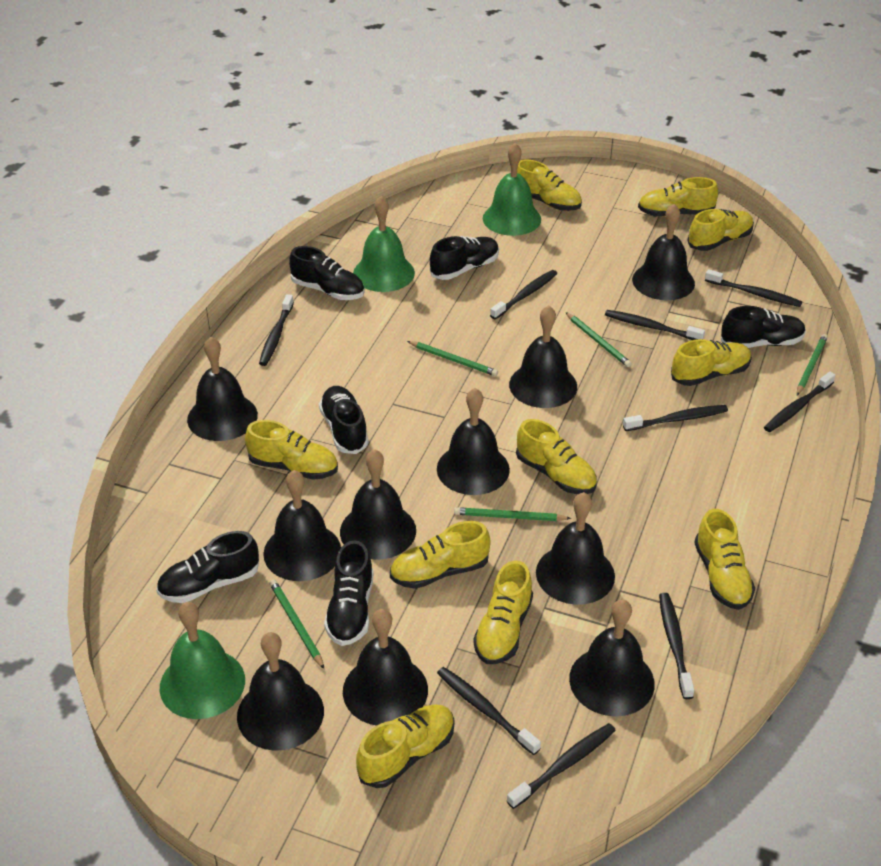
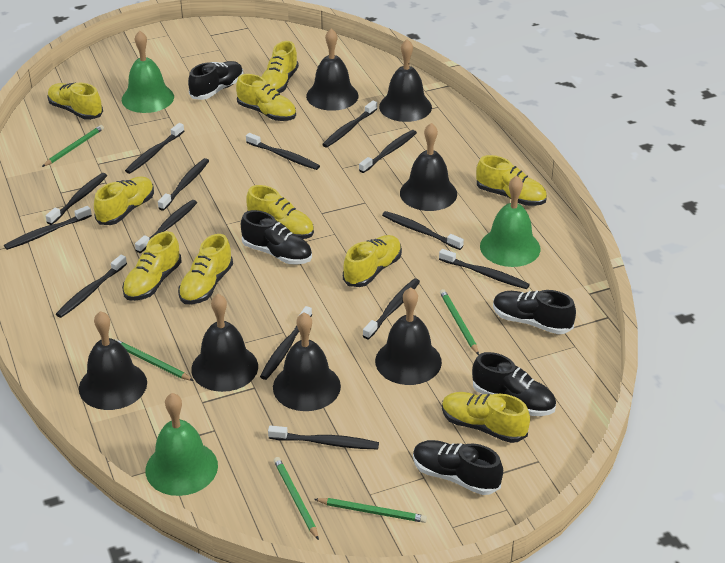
black bell: 10 -> 7
black shoe: 6 -> 5
black toothbrush: 9 -> 14

